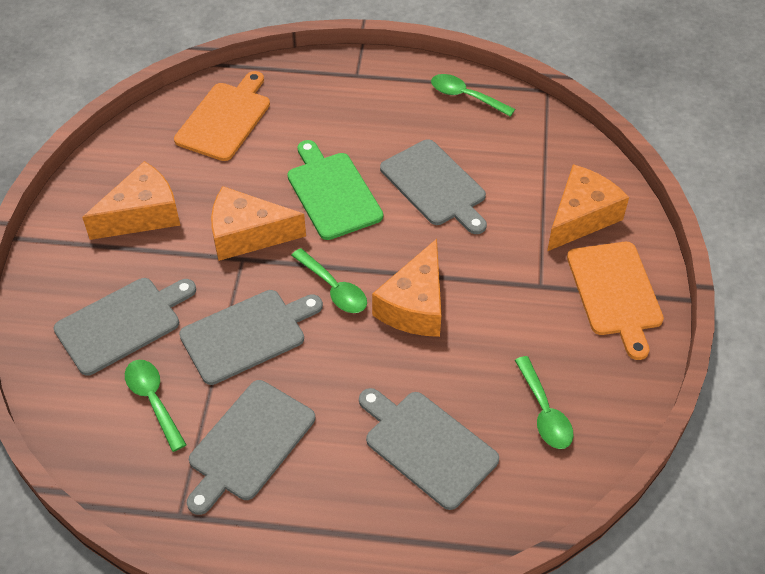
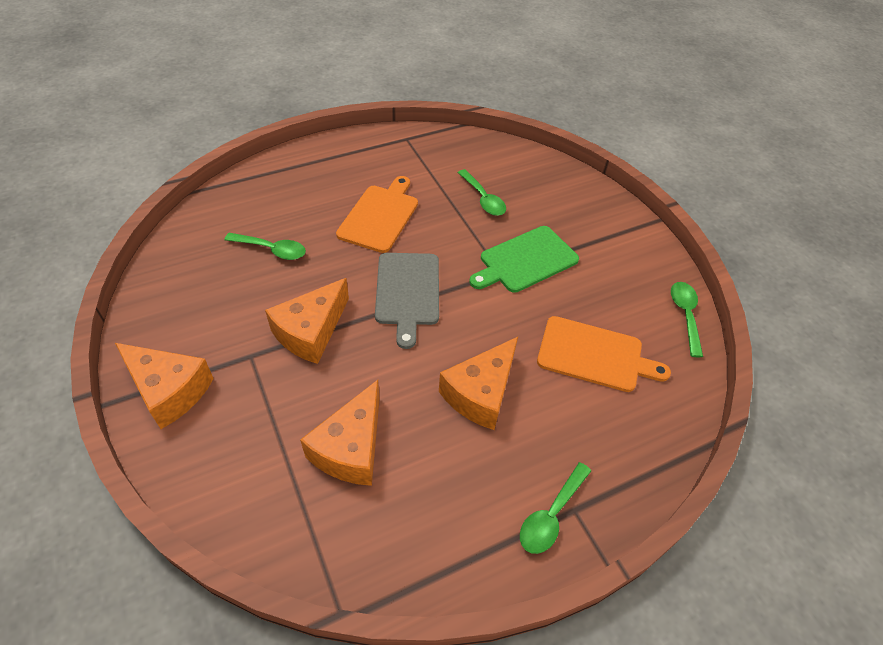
grey cutting board: 5 -> 1

